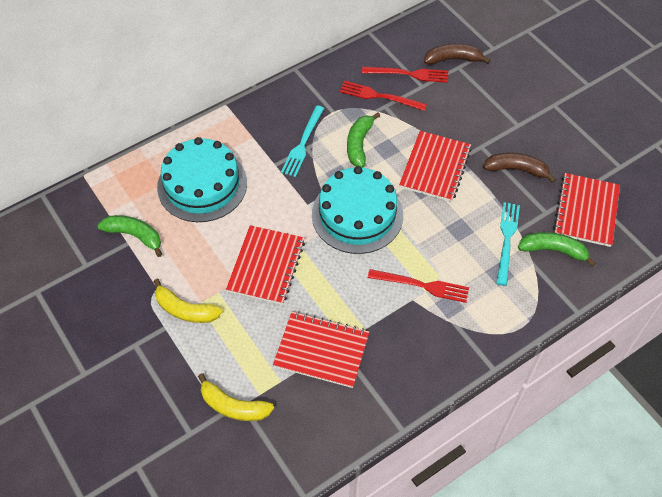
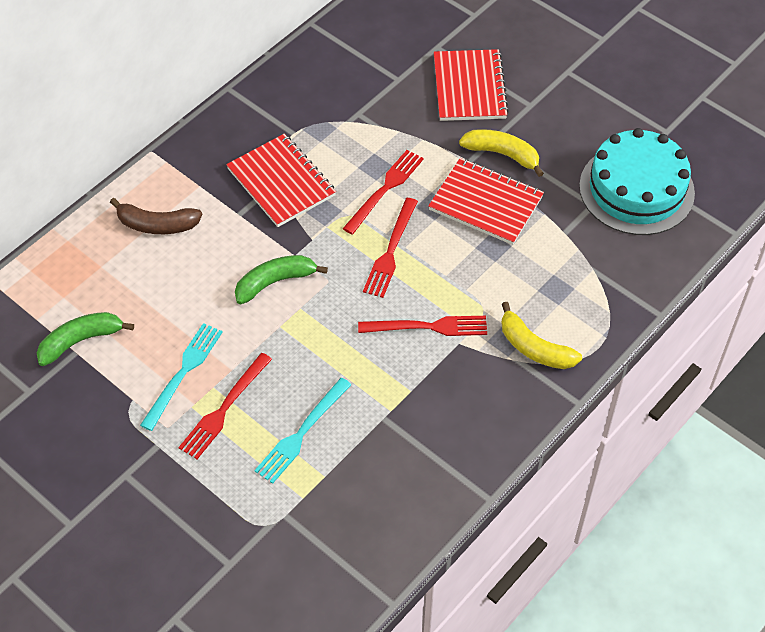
brown banana: 2 -> 1
green banana: 3 -> 2
red fork: 3 -> 4
red notebook: 4 -> 3
turquoise cake: 2 -> 1

